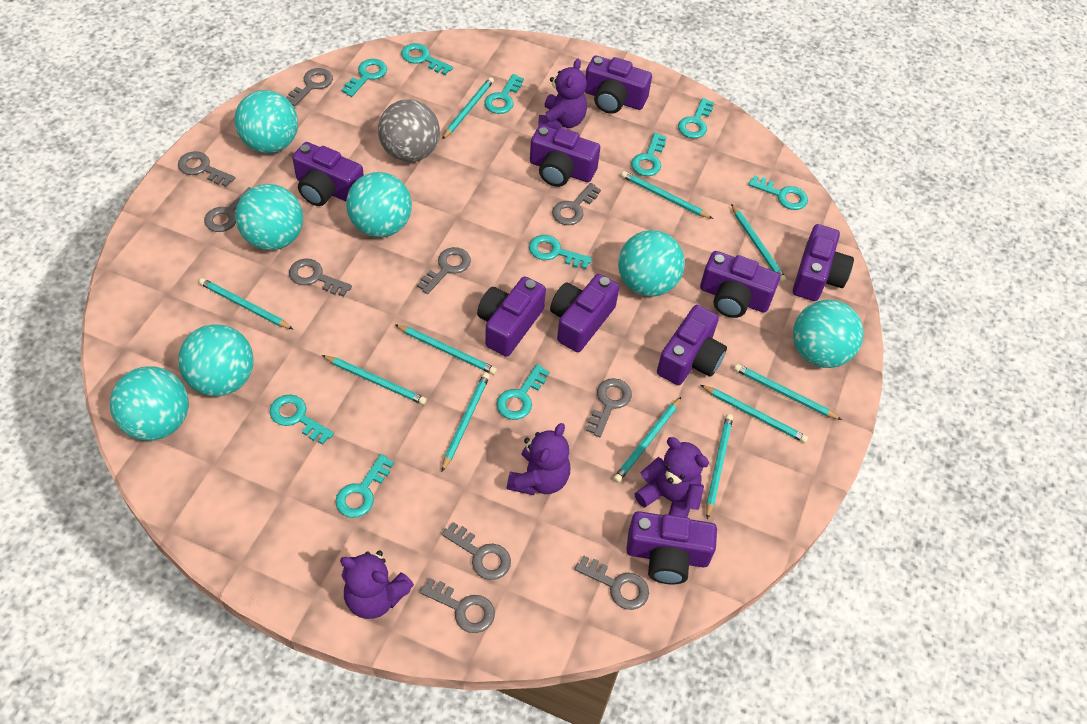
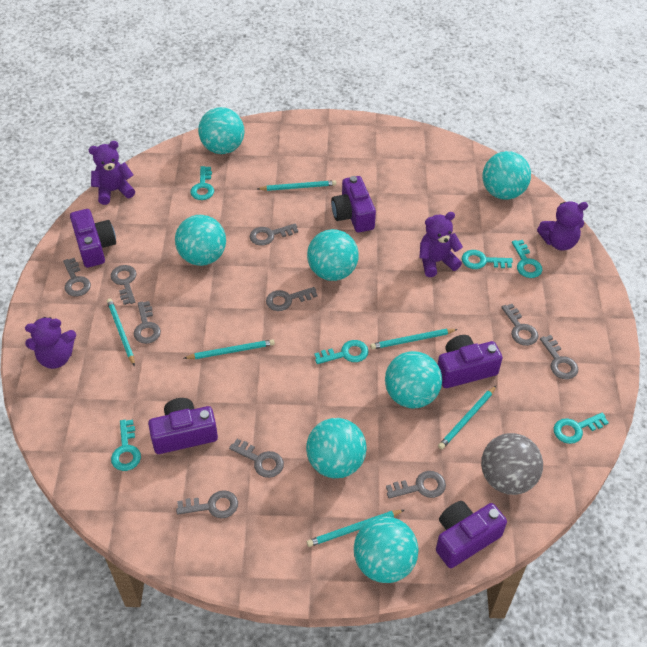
purple camera: 9 -> 5
turquoise key: 10 -> 6
turquoise pencil: 11 -> 6

